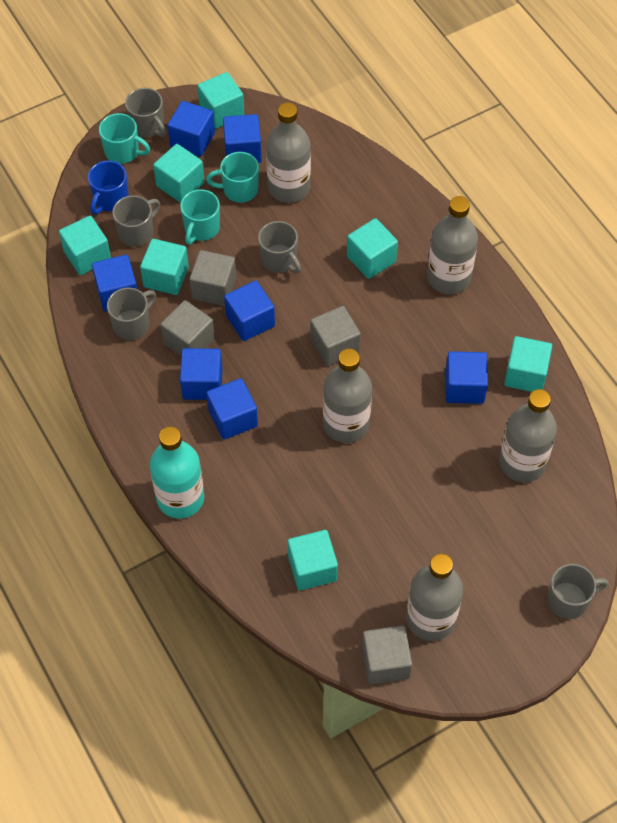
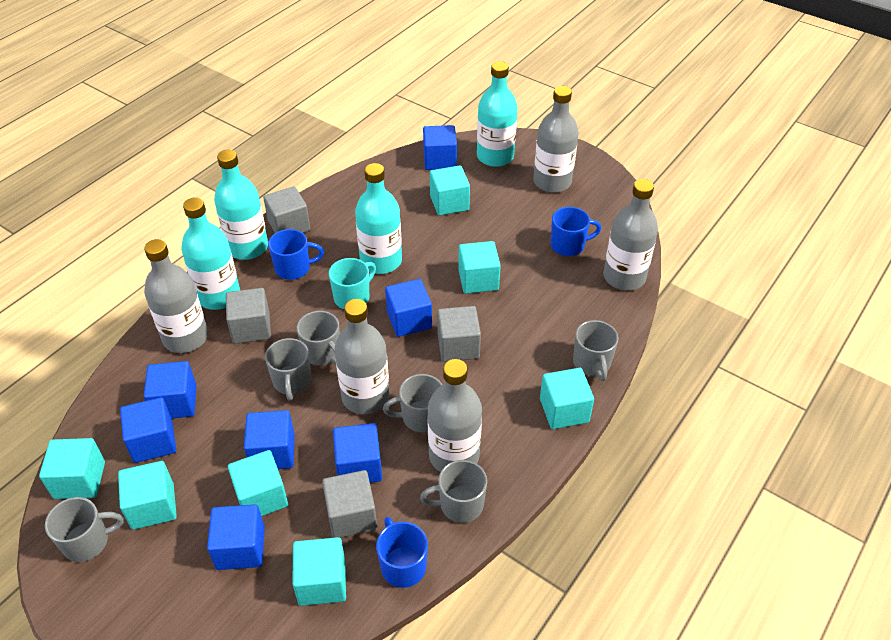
blue mug: 1 -> 3
grey mug: 5 -> 6
turquoise bottle: 1 -> 4
turquoise mug: 3 -> 1

